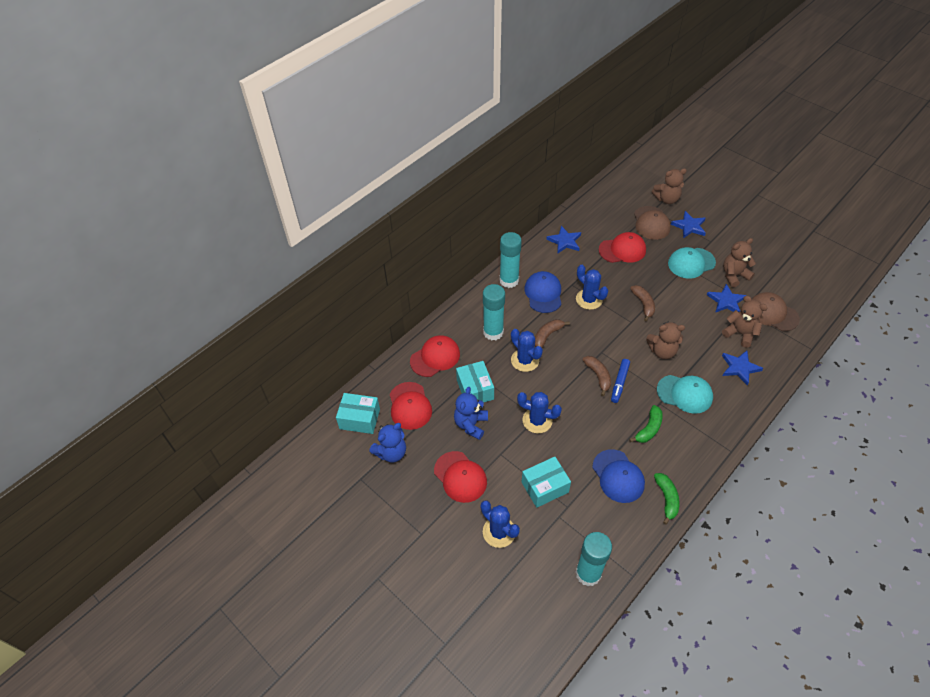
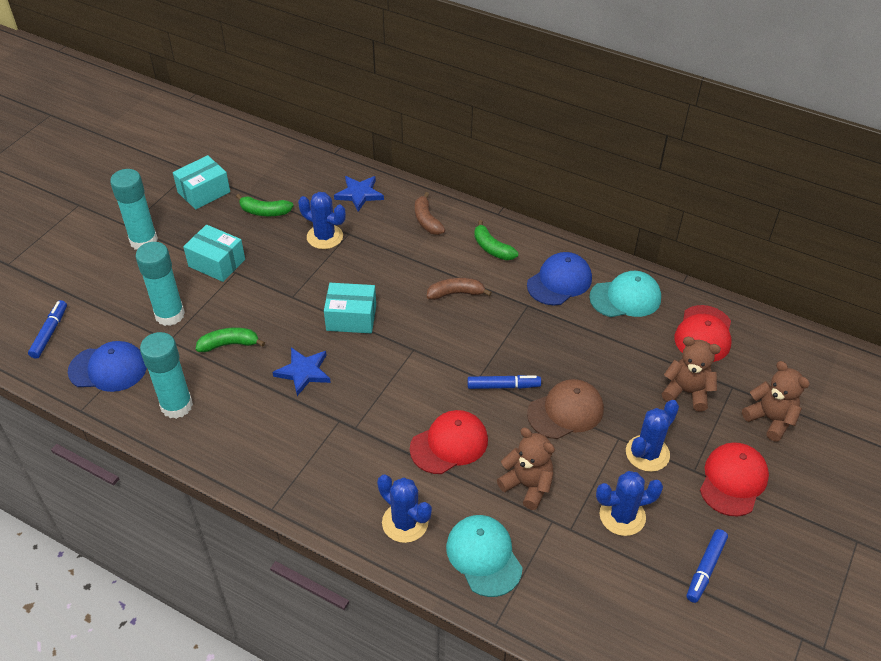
blue marker: 1 -> 3
blue star: 4 -> 2
blue teddy bear: 2 -> 0
brown banana: 3 -> 2
brown cap: 2 -> 1
brown teddy bear: 4 -> 3
green banana: 2 -> 3
red cap: 4 -> 3

